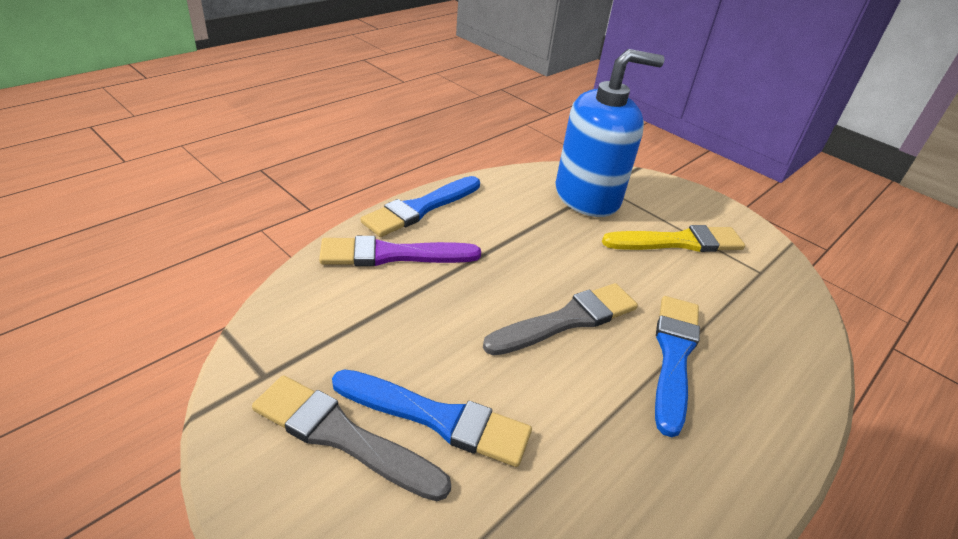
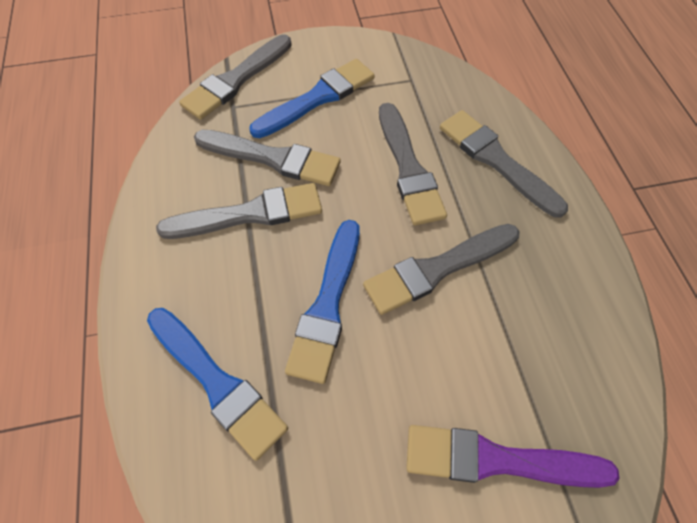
blue soap dispenser: 1 -> 0
grey brush: 2 -> 6
yellow brush: 1 -> 0

